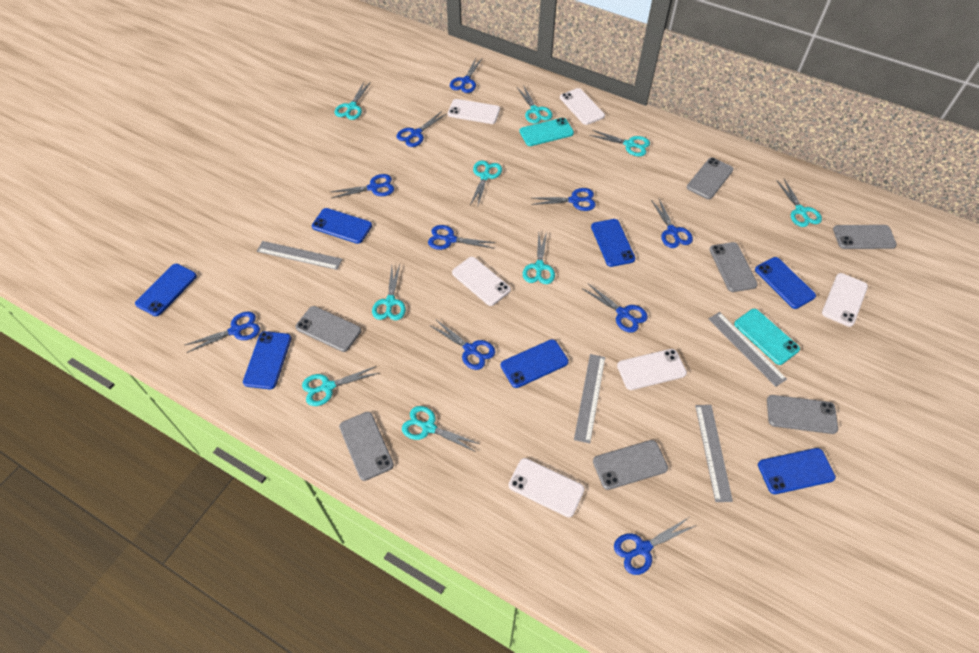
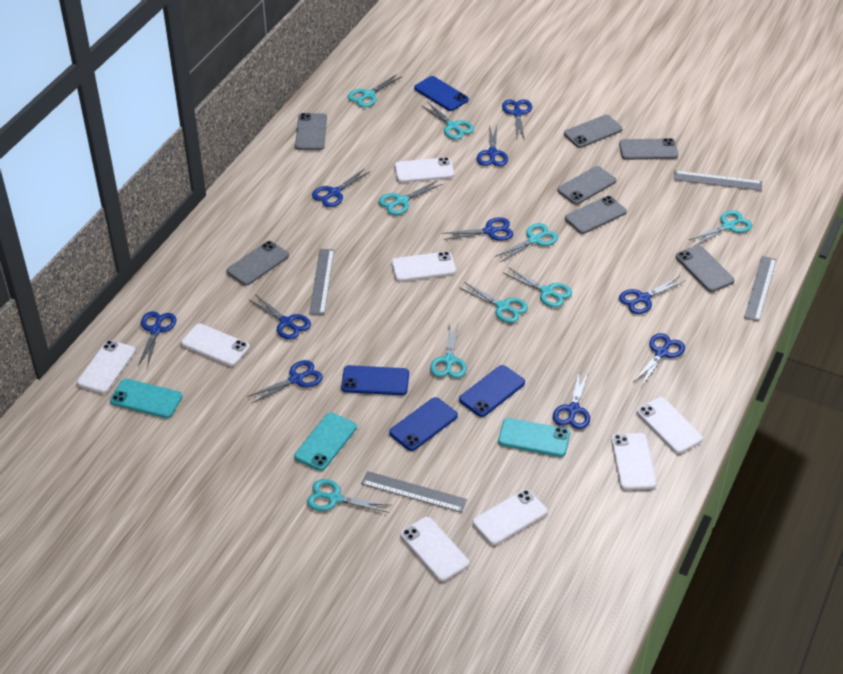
blue phone: 7 -> 4
turquoise phone: 2 -> 3
white phone: 6 -> 8

